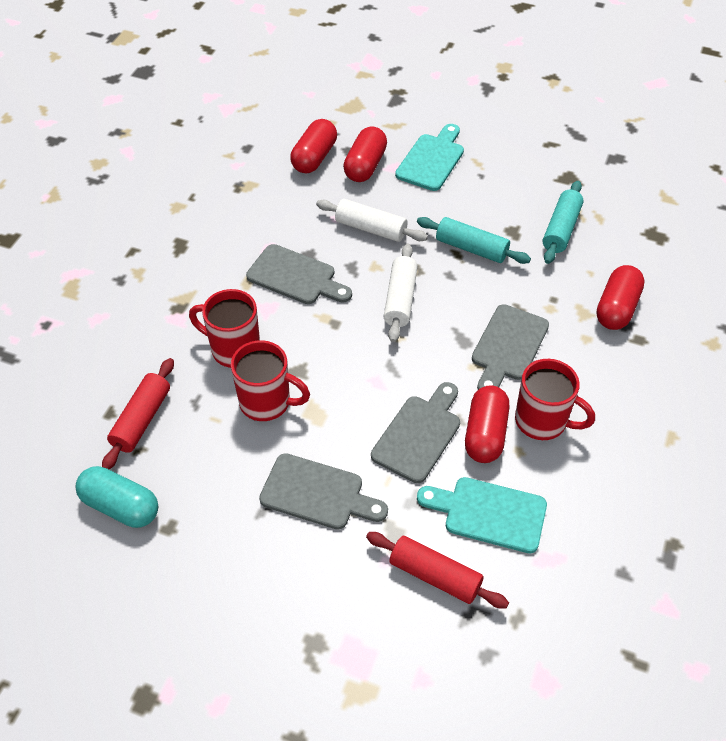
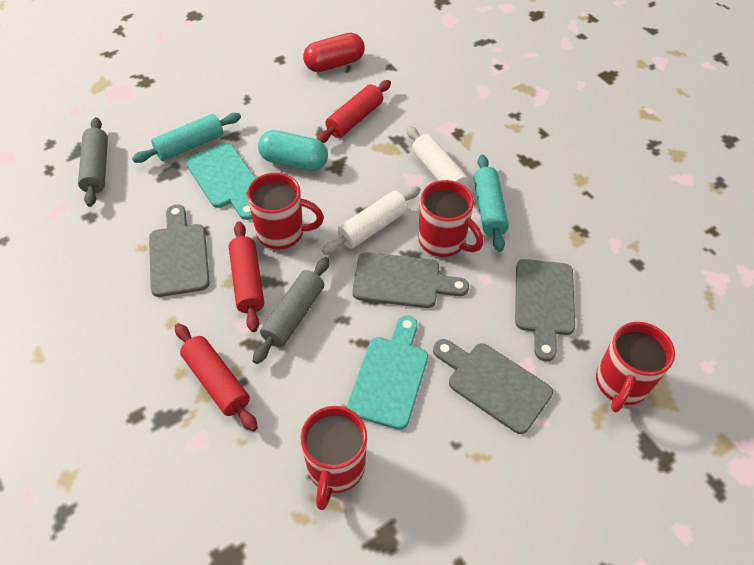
grey rolling pin: 0 -> 2
red capsule: 4 -> 1
red mug: 3 -> 4
red rolling pin: 2 -> 3

